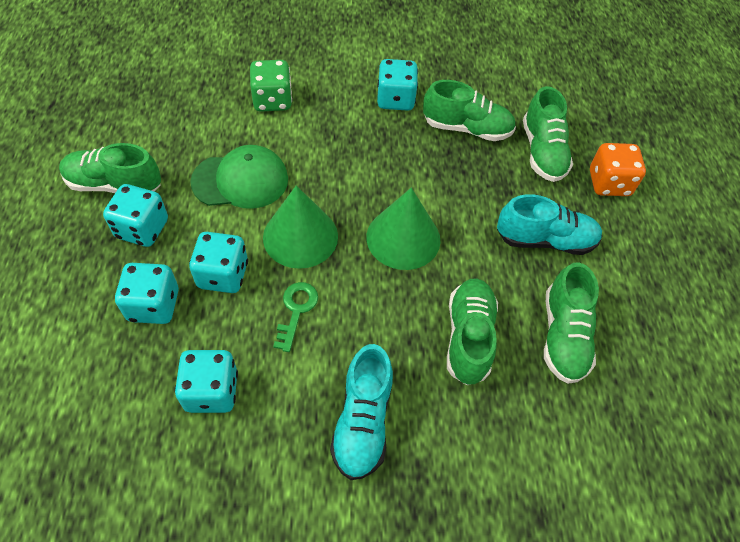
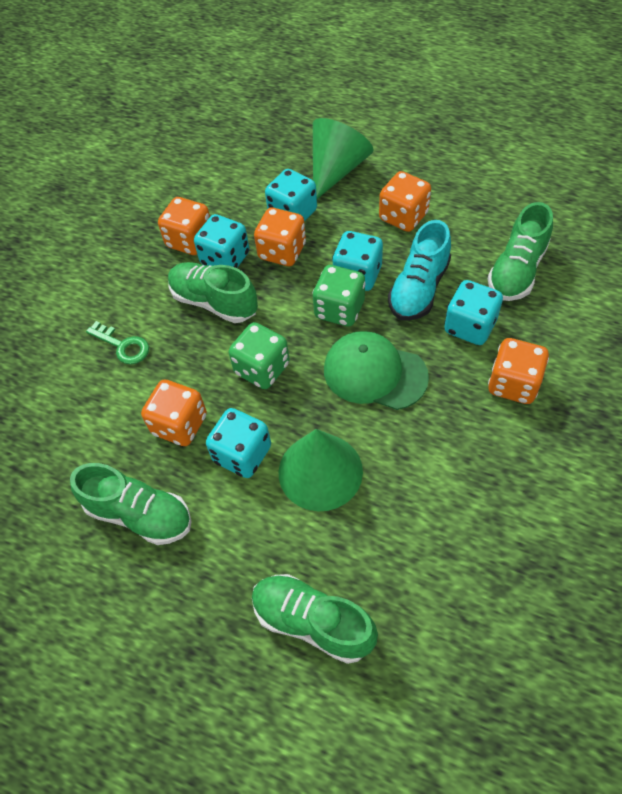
green dice: 1 -> 2
green shoe: 5 -> 4
orange dice: 1 -> 5
turquoise shoe: 2 -> 1

